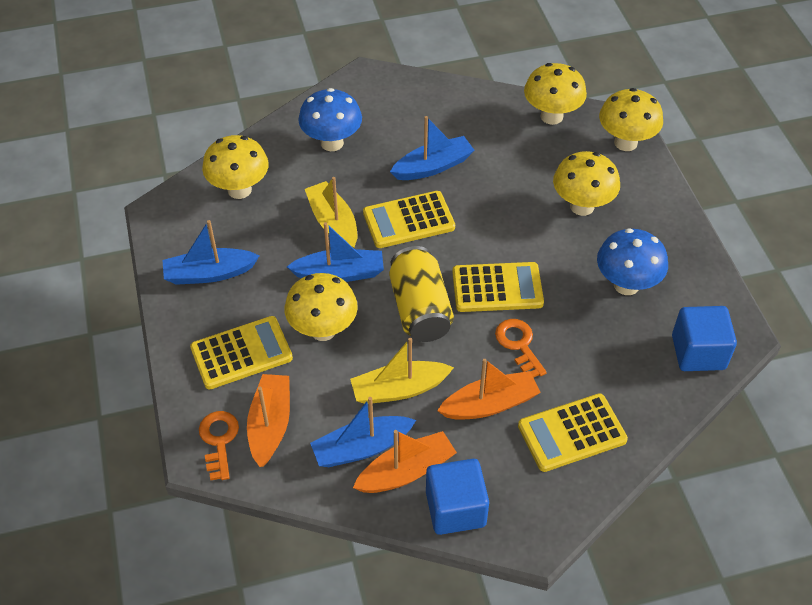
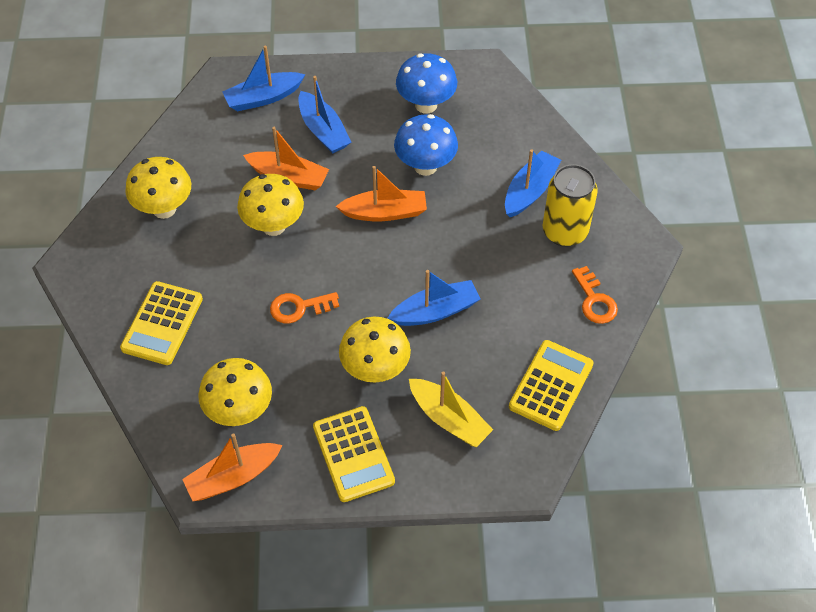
blue cube: 2 -> 0
yellow boat: 2 -> 1
yellow calculator: 4 -> 3
yellow mushroom: 5 -> 4

